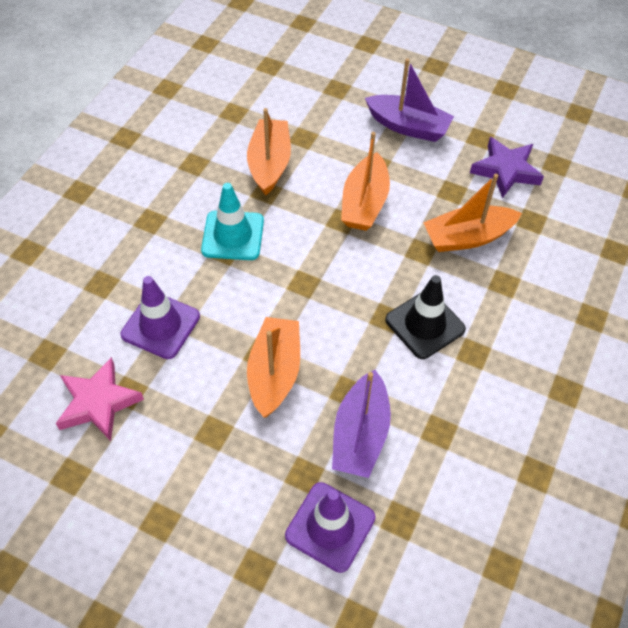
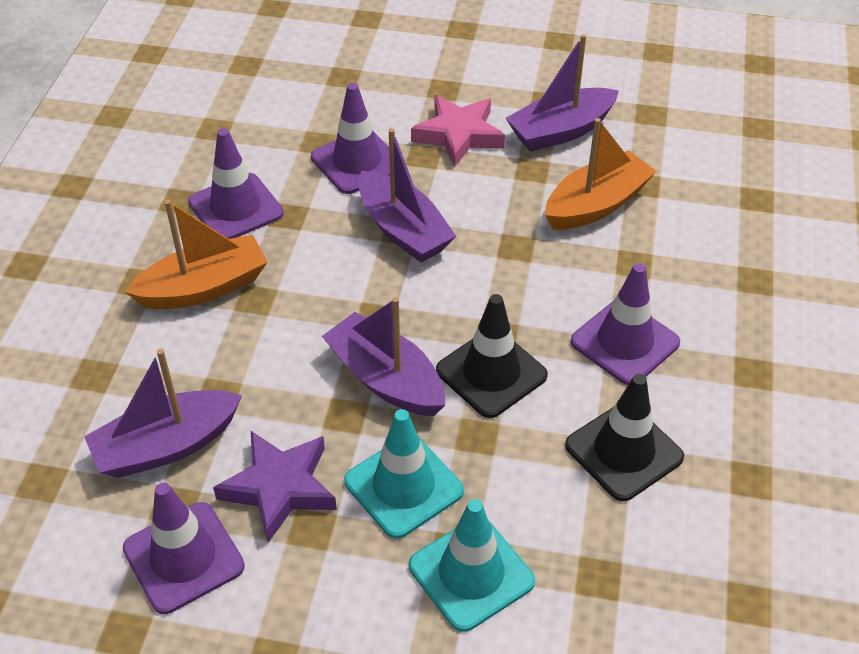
black traffic cone: 1 -> 2
orange boat: 4 -> 2
purple boat: 2 -> 4
purple traffic cone: 2 -> 4
turquoise traffic cone: 1 -> 2

